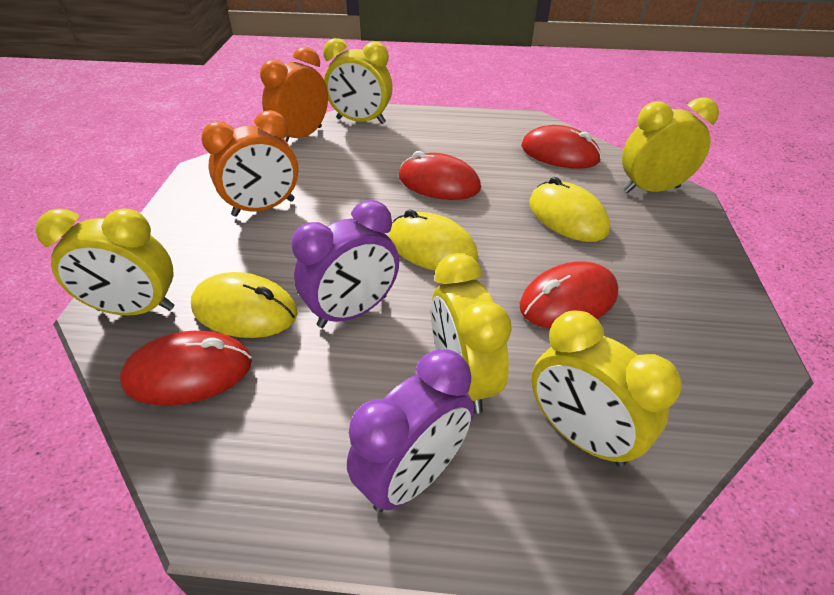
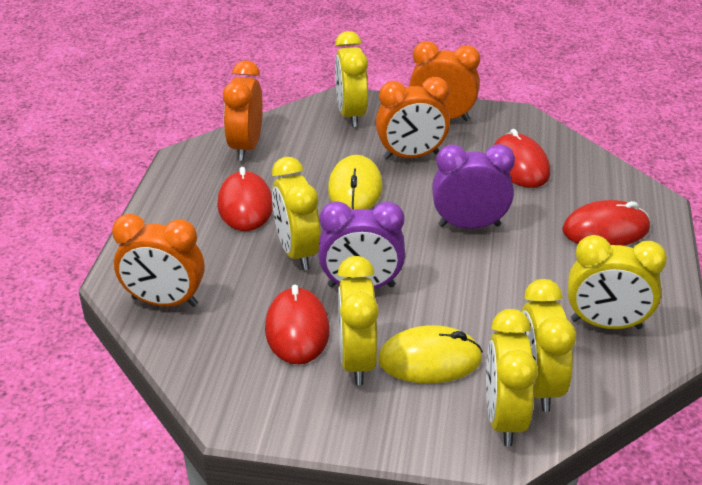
orange clock: 2 -> 4
yellow clock: 5 -> 6
yellow mouse: 3 -> 2

